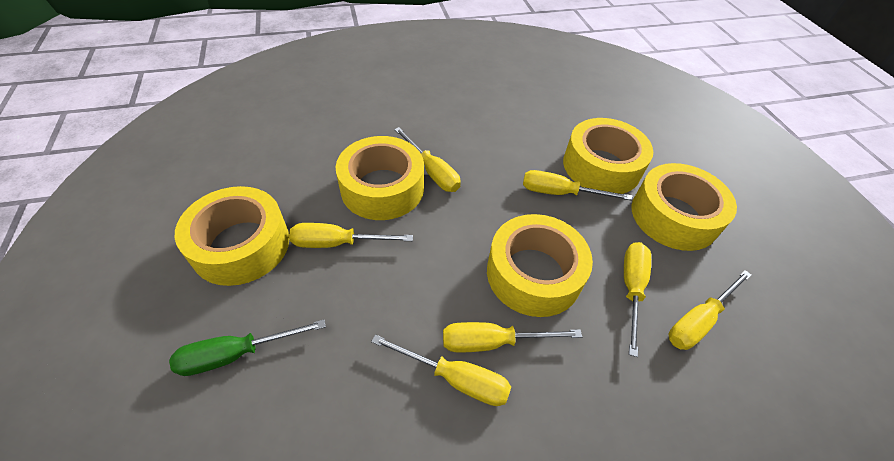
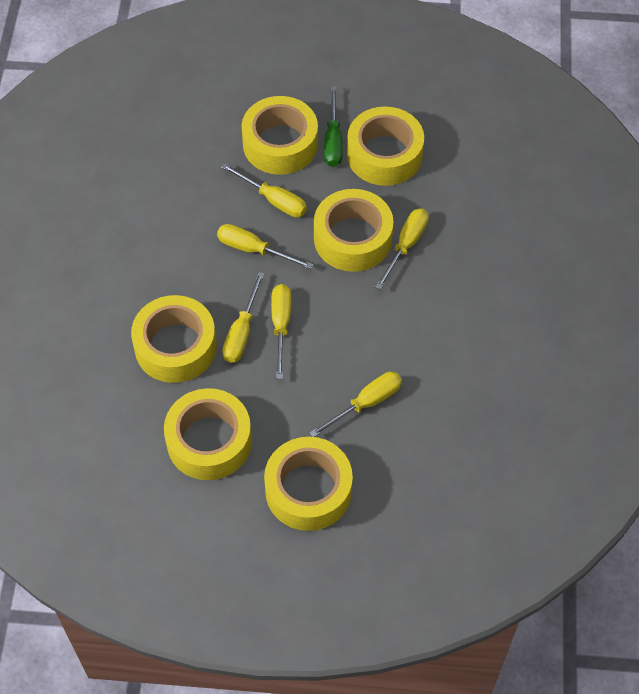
yellow screwdriver: 7 -> 6
yellow tape: 5 -> 6

